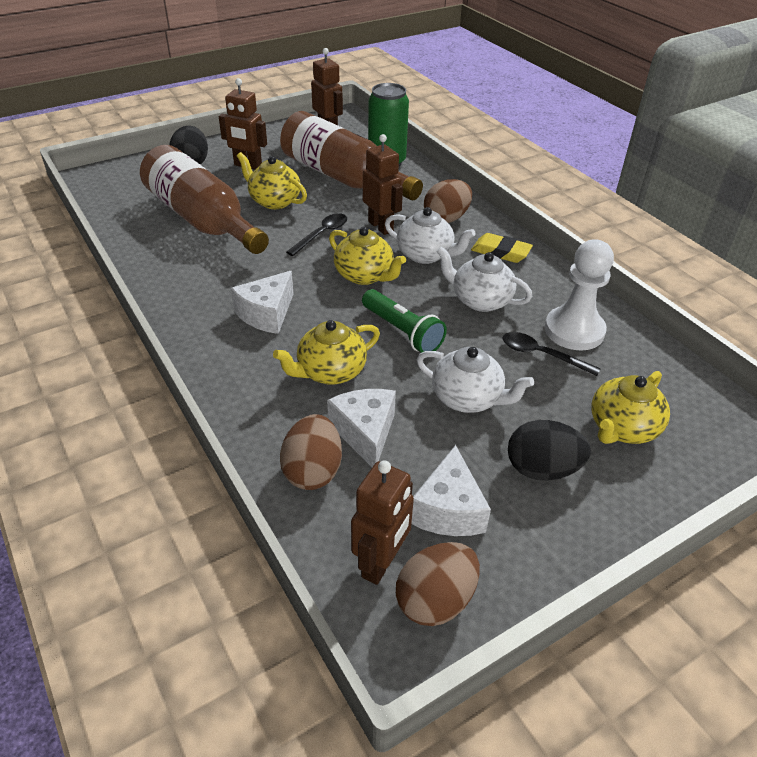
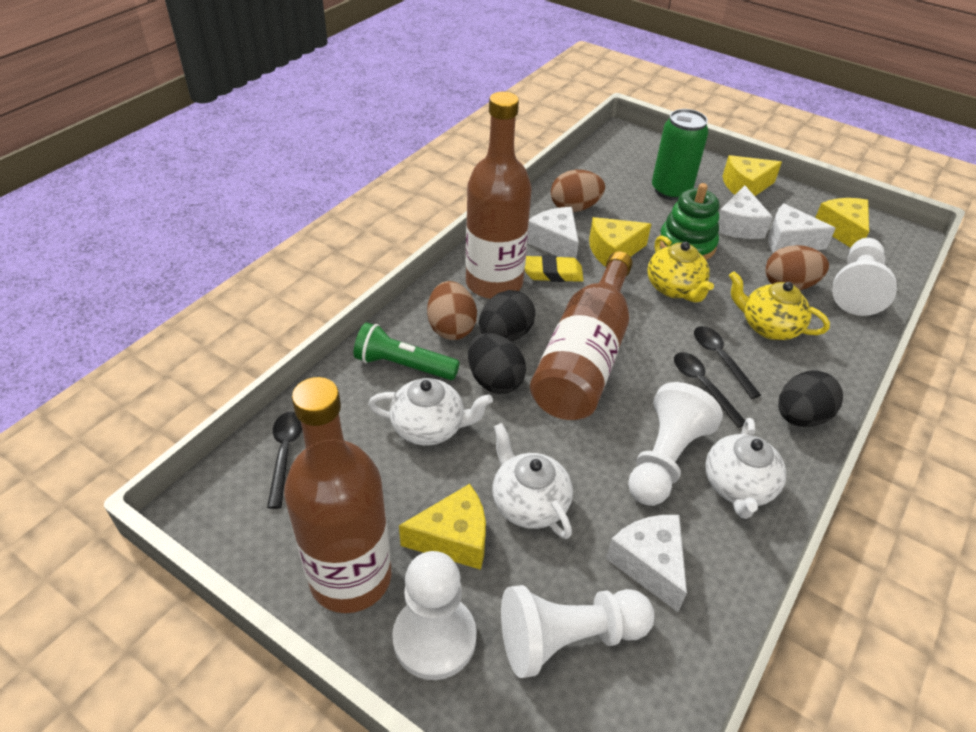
black egg: 2 -> 3
black spoon: 2 -> 3
brown bottle: 2 -> 3
brown robot: 4 -> 0
green stacking toy: 0 -> 1
white cheese: 3 -> 4
white pawn: 1 -> 4
yellow cheese: 0 -> 4
yellow teapot: 4 -> 2

